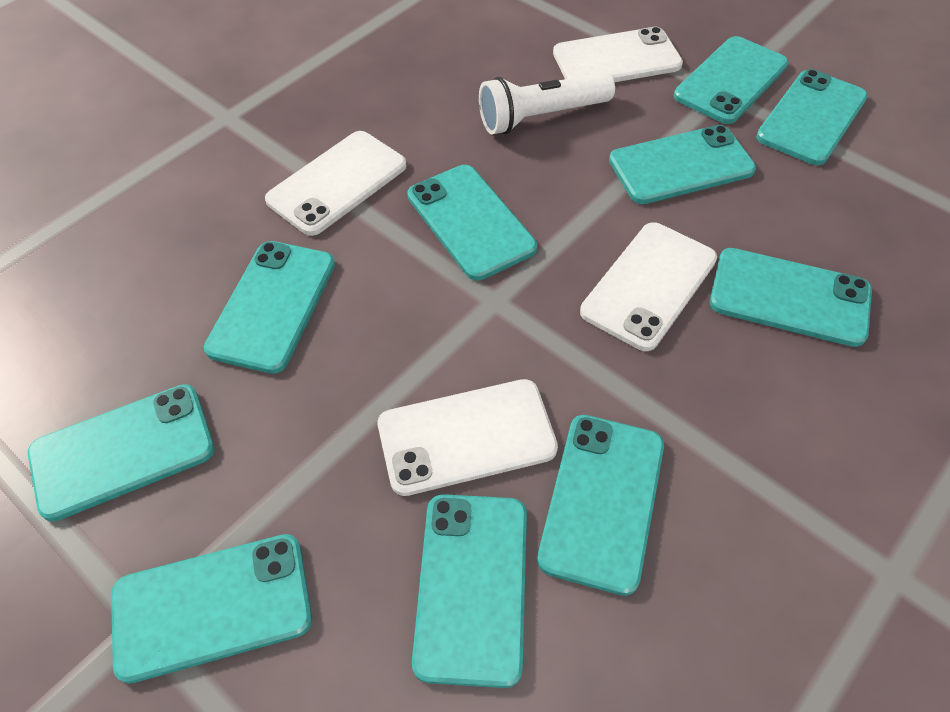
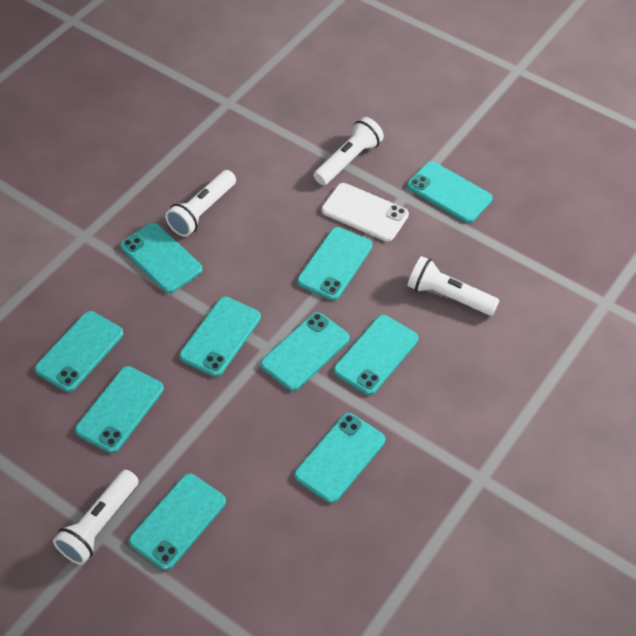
white flashlight: 1 -> 4
white phone: 4 -> 1

